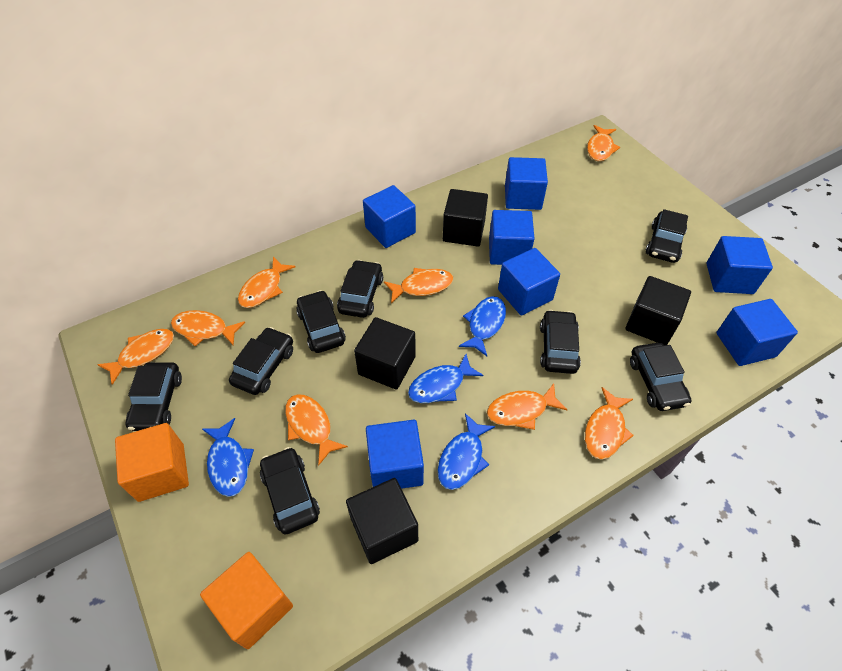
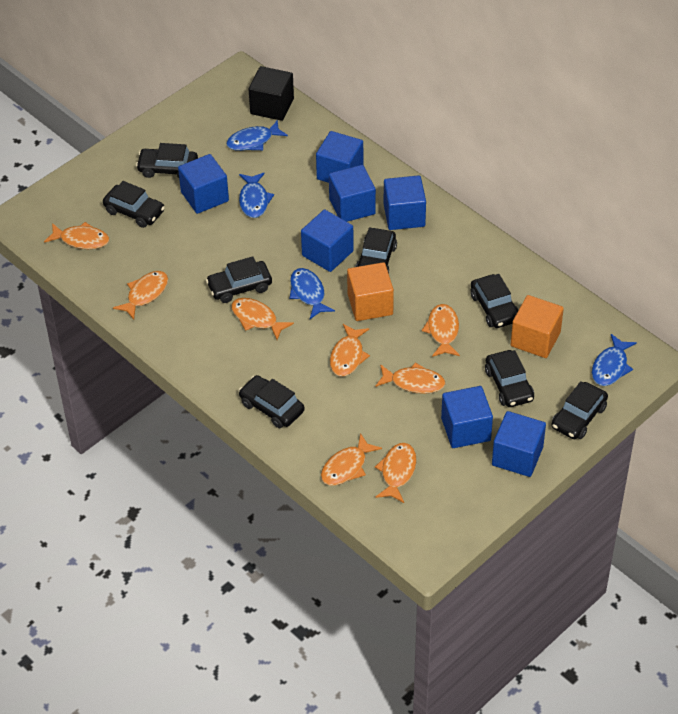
black cube: 4 -> 1

